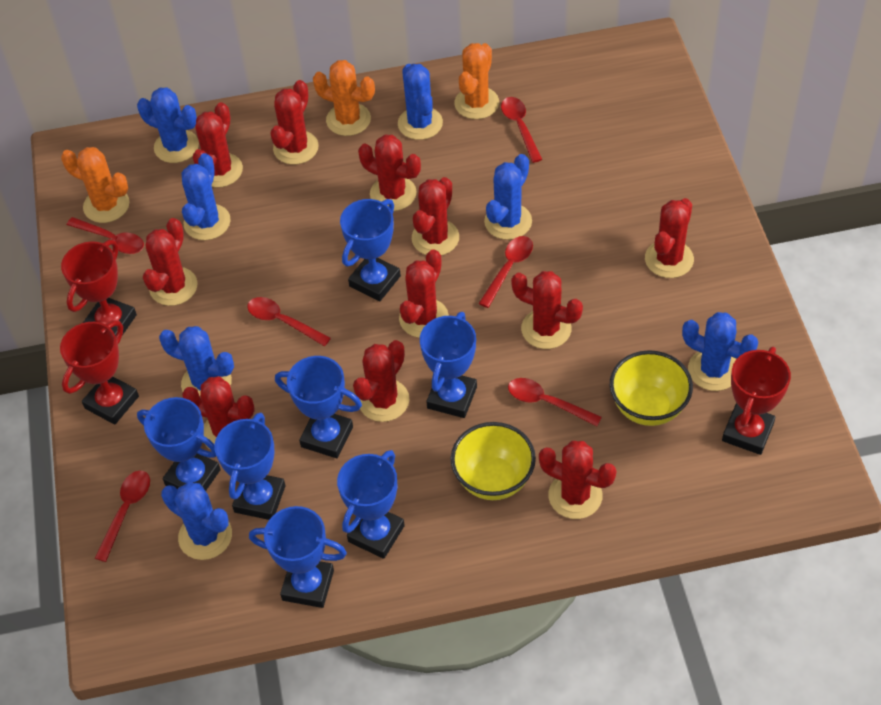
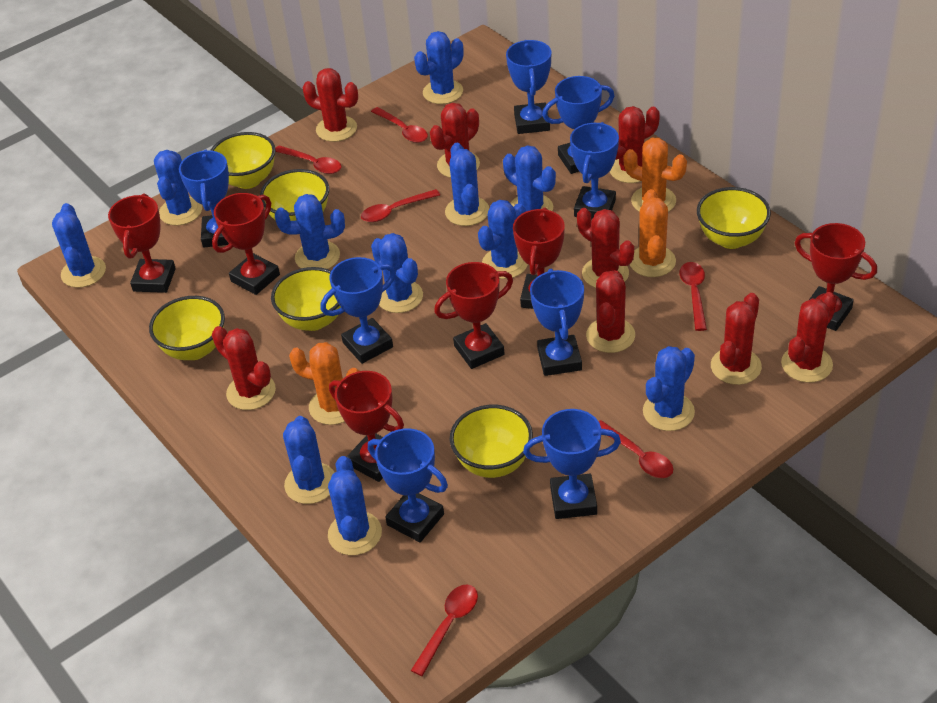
blue cactus: 7 -> 11
blue trophy: 7 -> 8
red cactus: 11 -> 8
red trophy: 3 -> 6
yellow bowl: 2 -> 6

